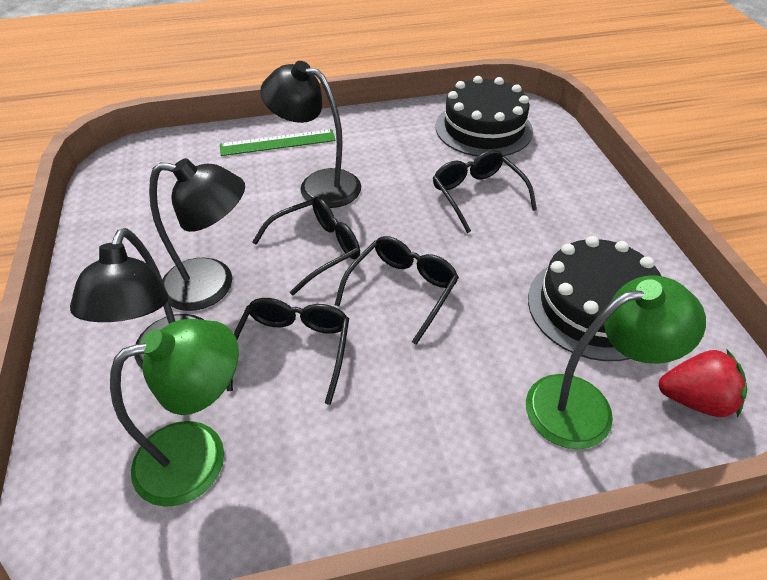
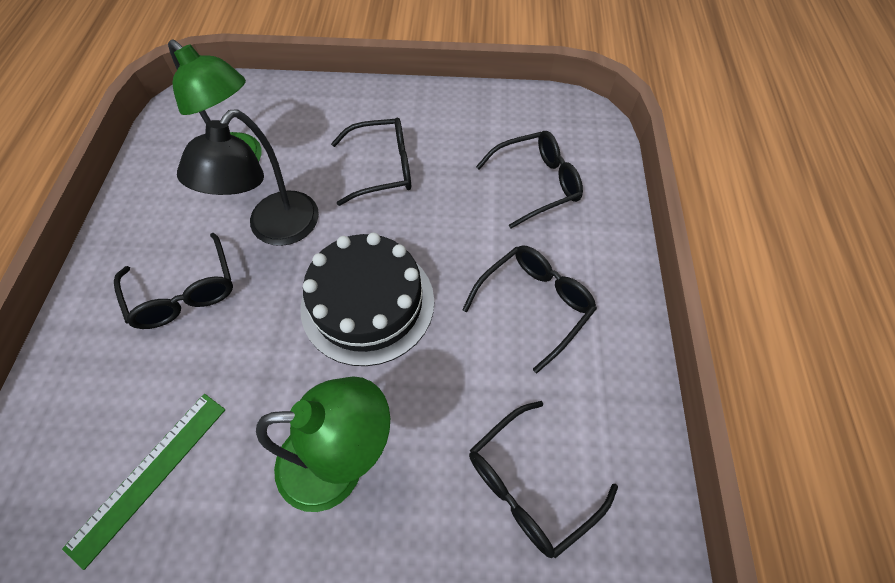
black cake: 2 -> 1
black glasses: 4 -> 5
black lamp: 3 -> 1
red strawberry: 1 -> 0

